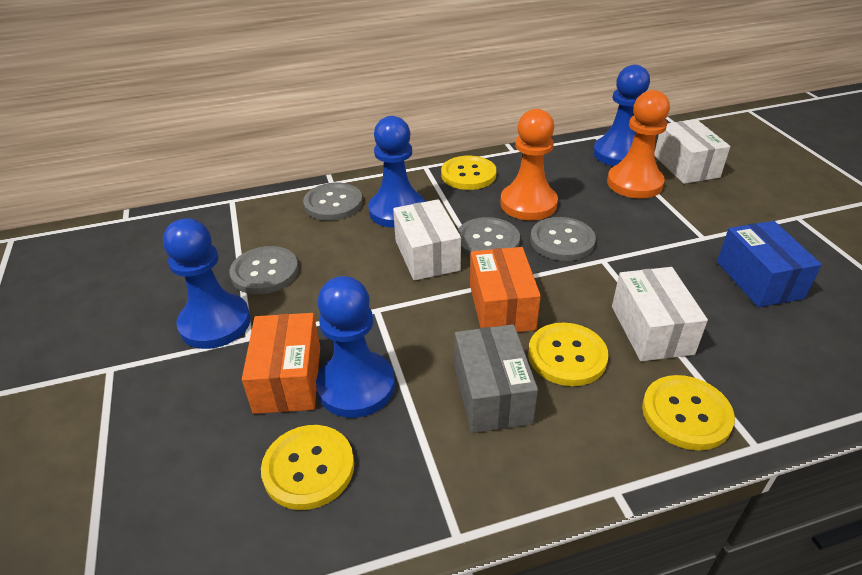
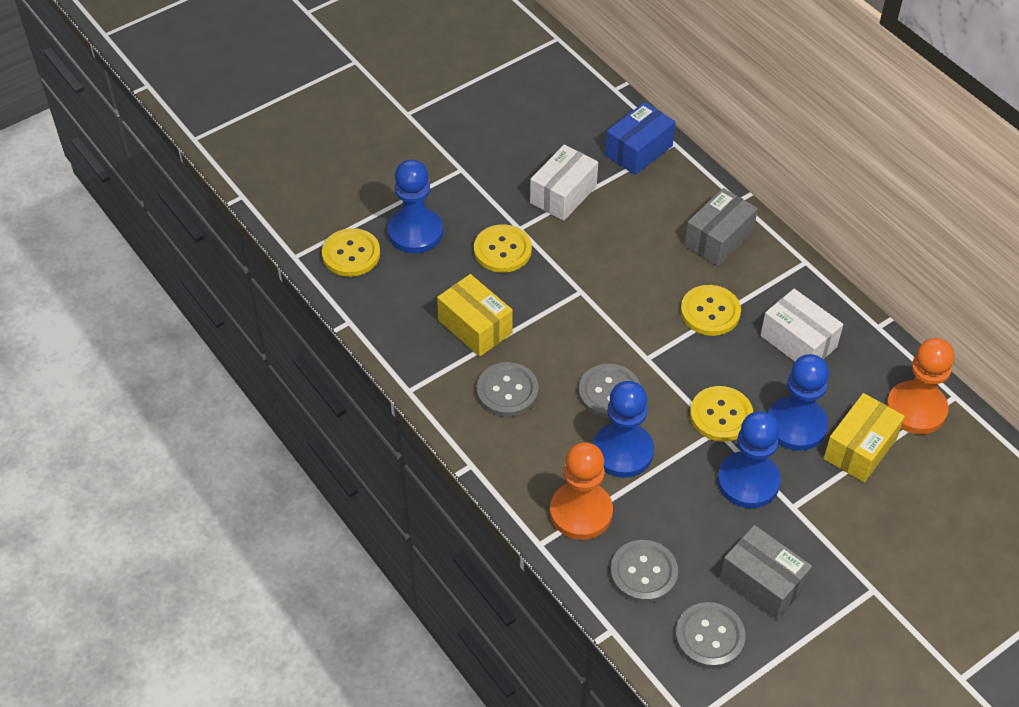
grey box: 1 -> 2
orange box: 2 -> 0
white box: 3 -> 2
yellow box: 0 -> 2

